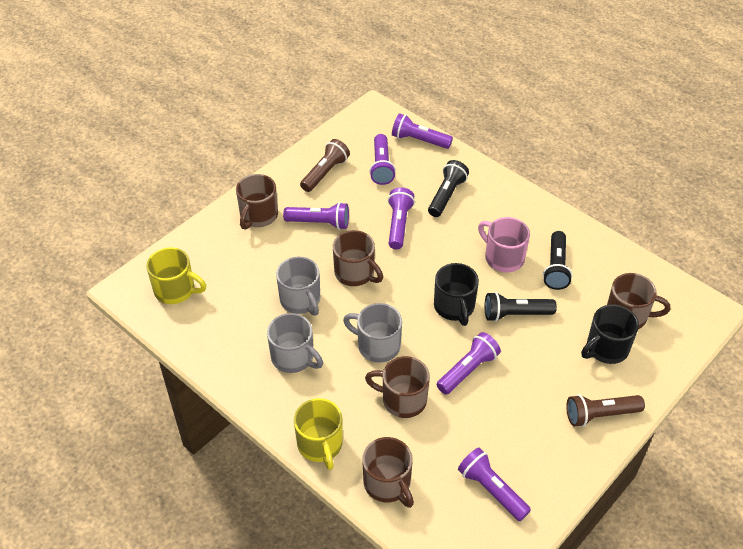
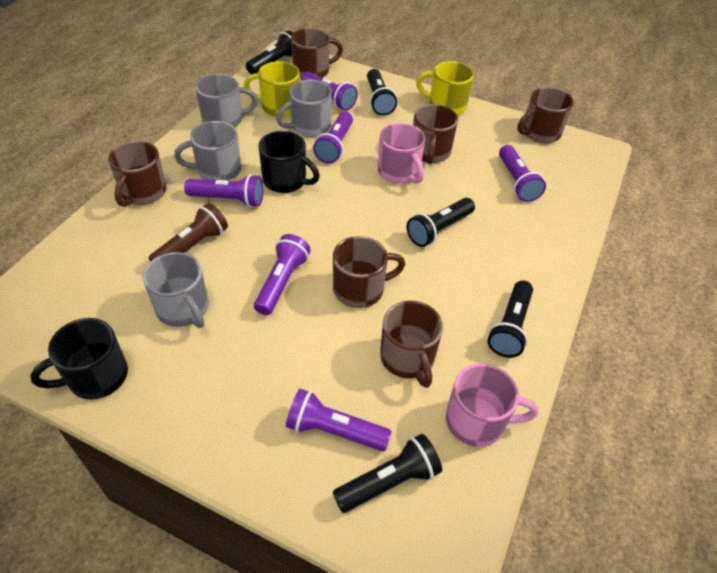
black flashlight: 3 -> 5
brown flashlight: 2 -> 1
brown mug: 5 -> 6
grey mug: 3 -> 4
pink mug: 1 -> 2

